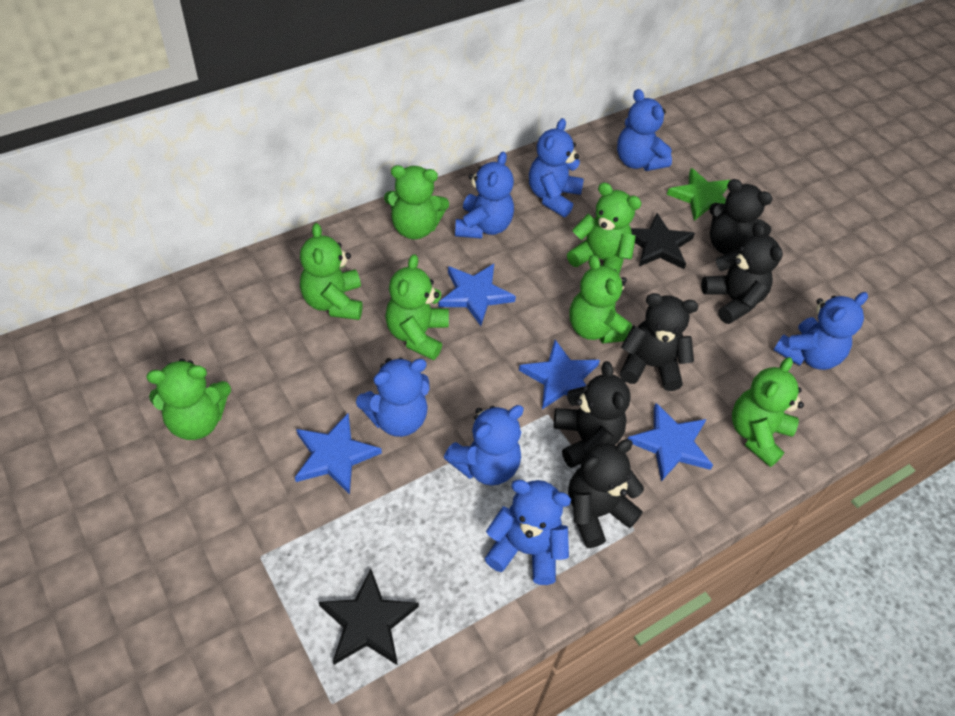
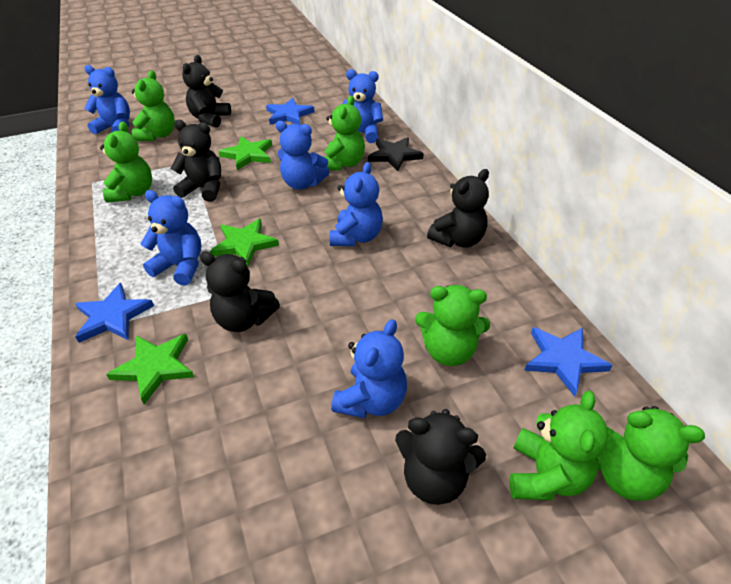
black star: 2 -> 1
blue star: 4 -> 3
blue teddy bear: 7 -> 6
green star: 1 -> 3
green teddy bear: 7 -> 6

